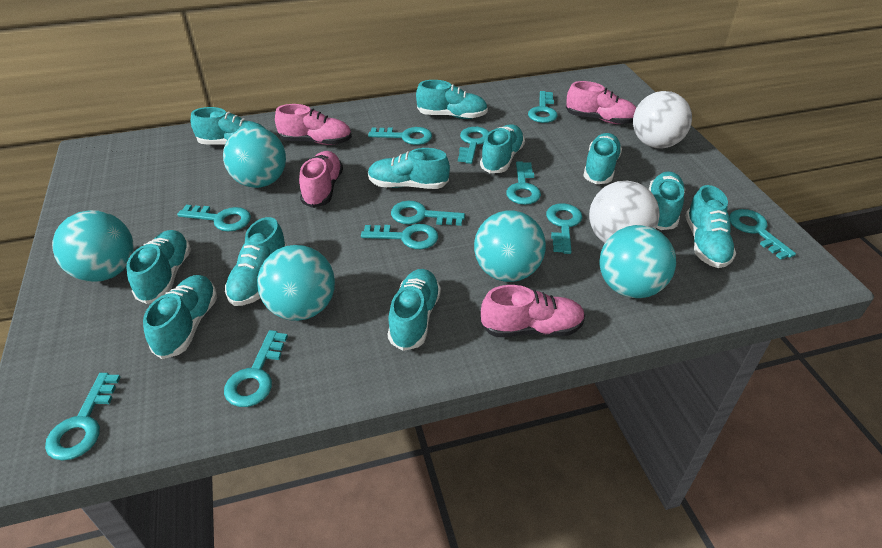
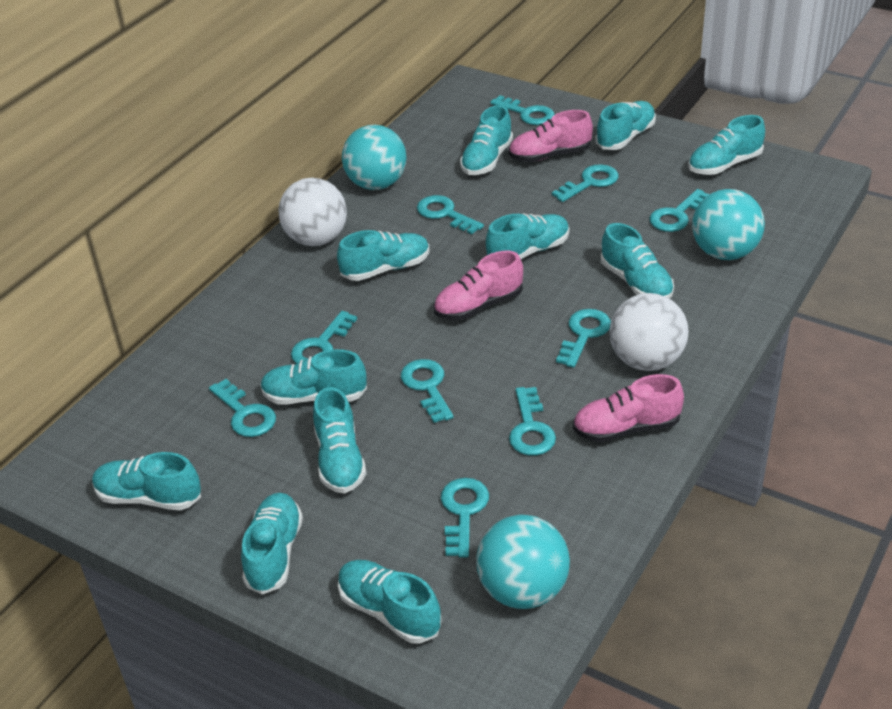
pink shoe: 4 -> 3
turquoise ball: 5 -> 3
turquoise key: 11 -> 10

